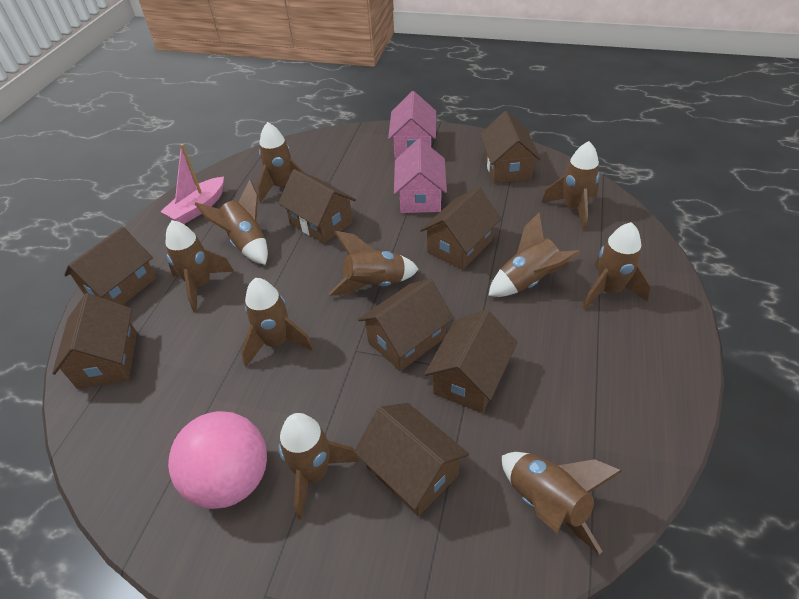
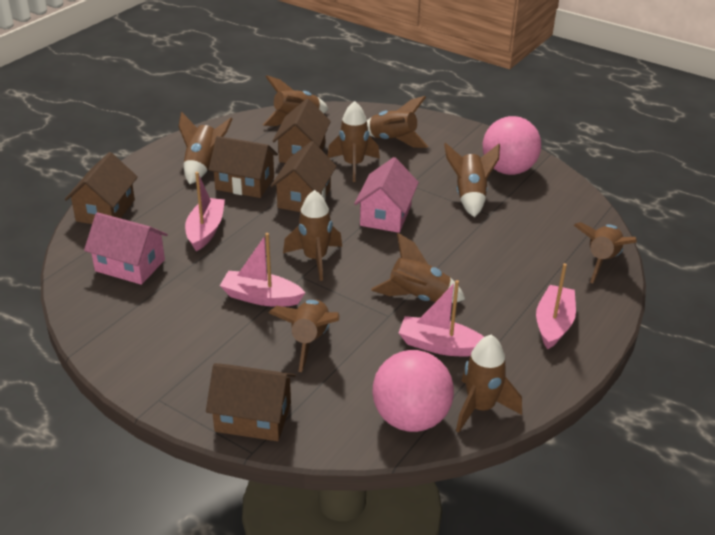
brown house: 8 -> 5
pink ball: 1 -> 2
pink boat: 1 -> 4

